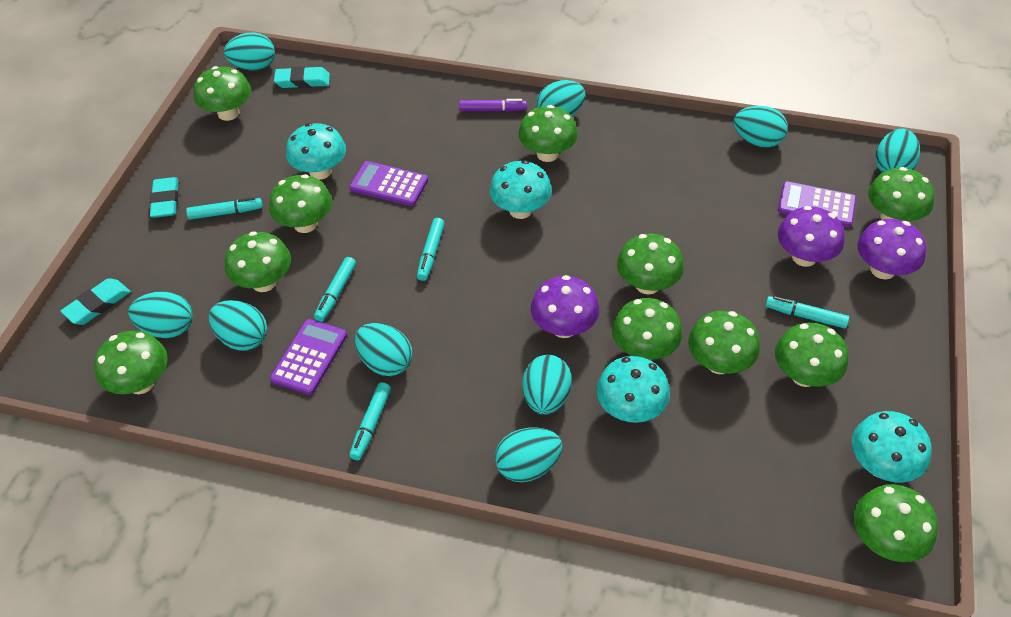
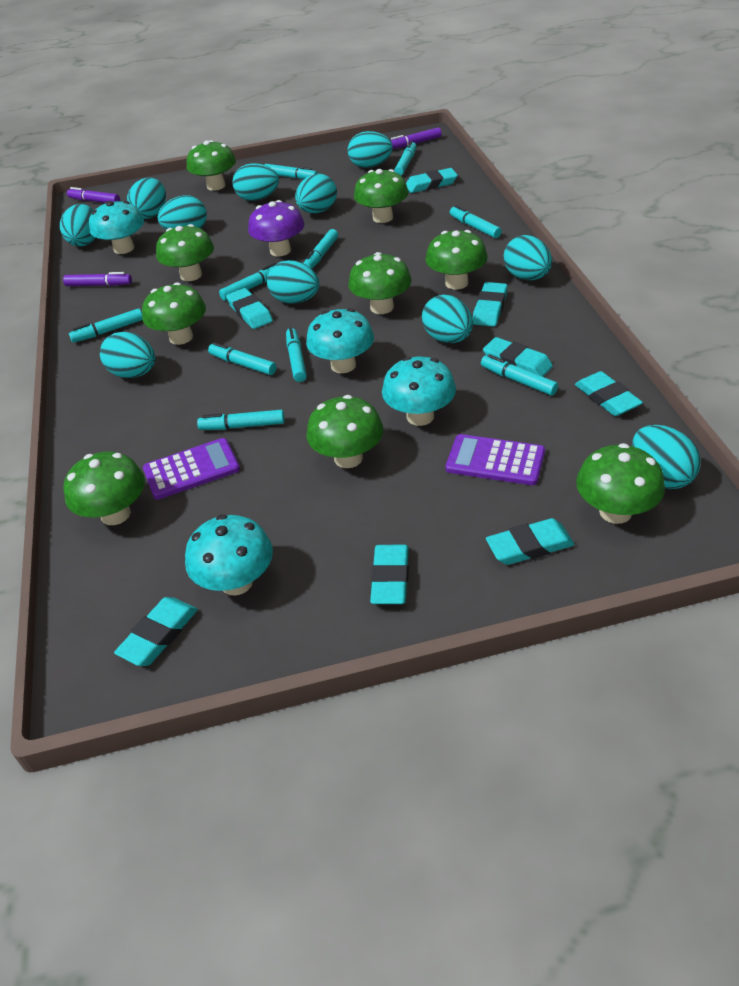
green mushroom: 11 -> 9
purple calculator: 3 -> 2
purple marker: 1 -> 3
purple mushroom: 3 -> 1
turquoise egg: 9 -> 11
turquoise eraser: 3 -> 8
turquoise marker: 5 -> 10

